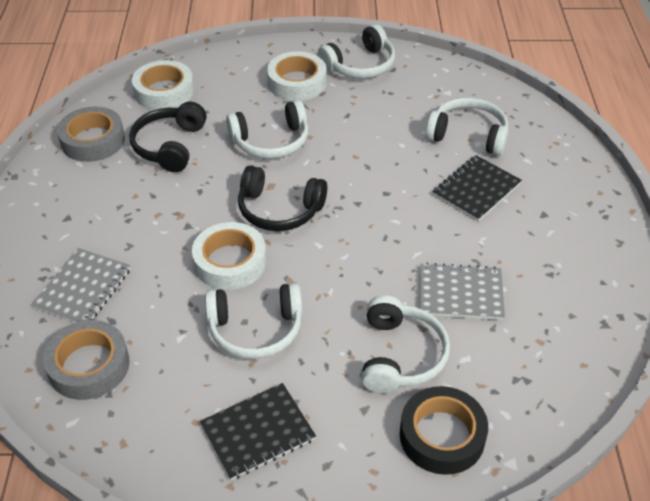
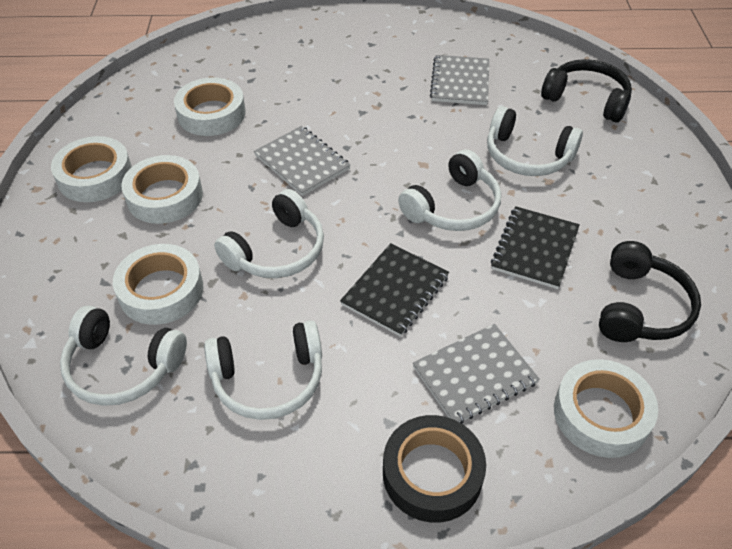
grey notebook: 2 -> 3
grey tape: 2 -> 0
white tape: 3 -> 5

